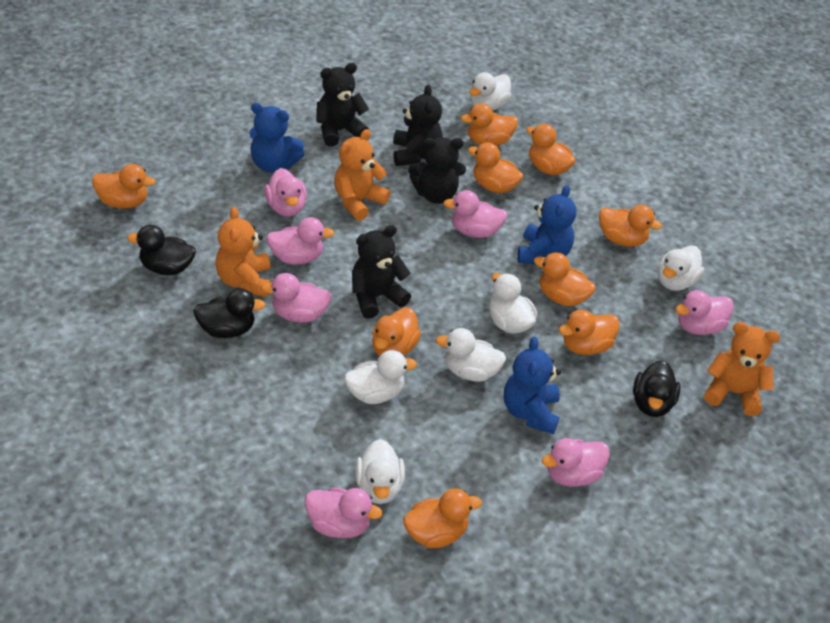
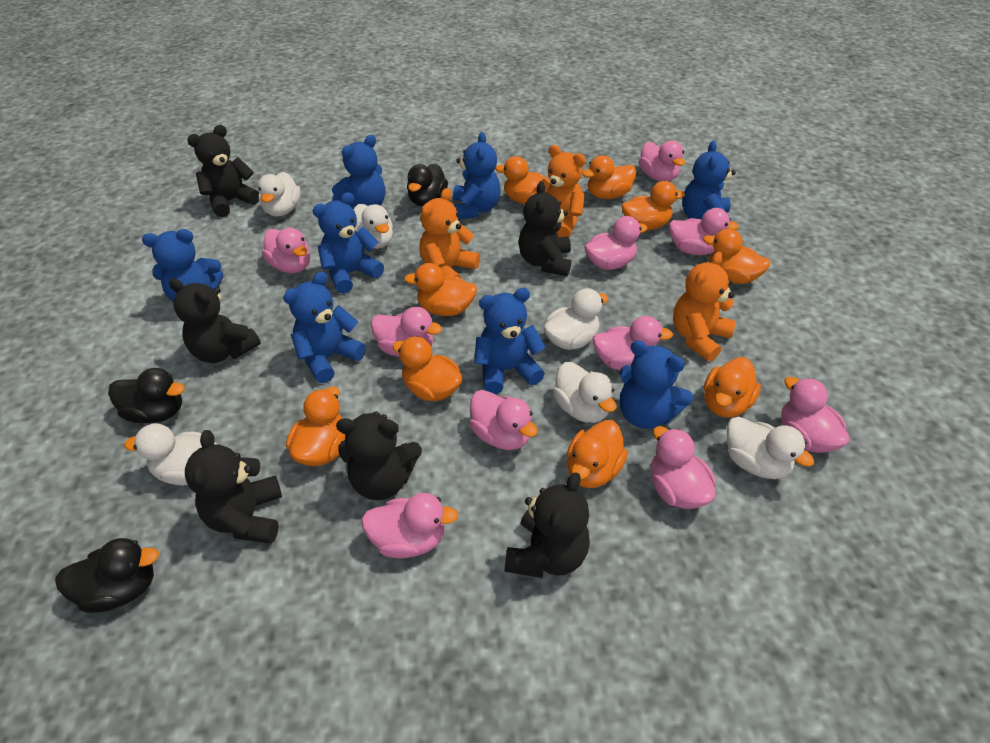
black teddy bear: 4 -> 6
blue teddy bear: 3 -> 8
pink duck: 7 -> 10

